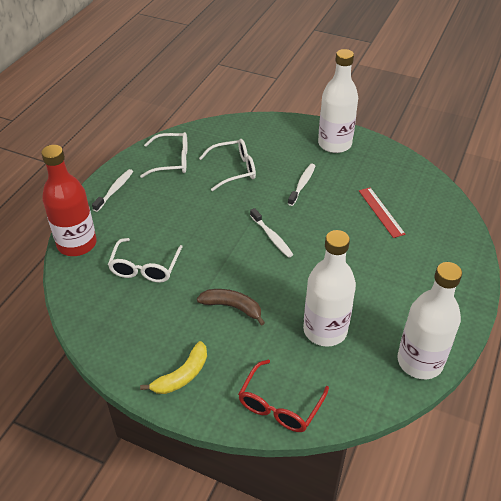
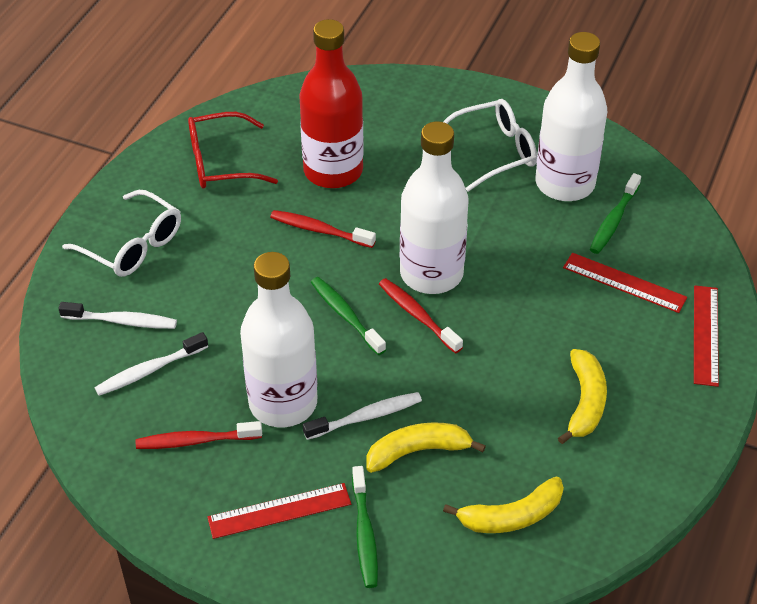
brown banana: 1 -> 0
green toothbrush: 0 -> 3
red ruler: 1 -> 3
red toothbrush: 0 -> 3
white glasses: 3 -> 2
yellow banana: 1 -> 3

